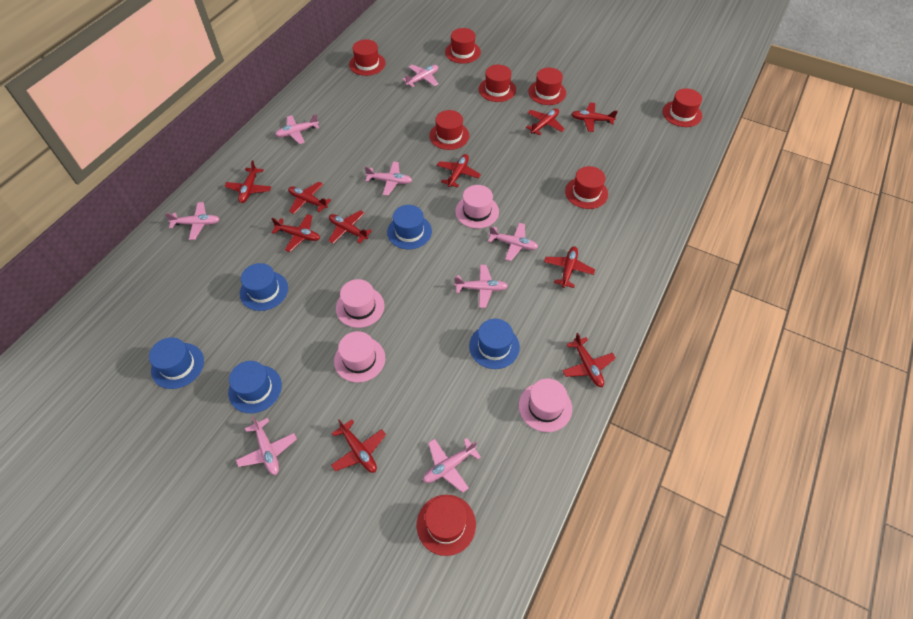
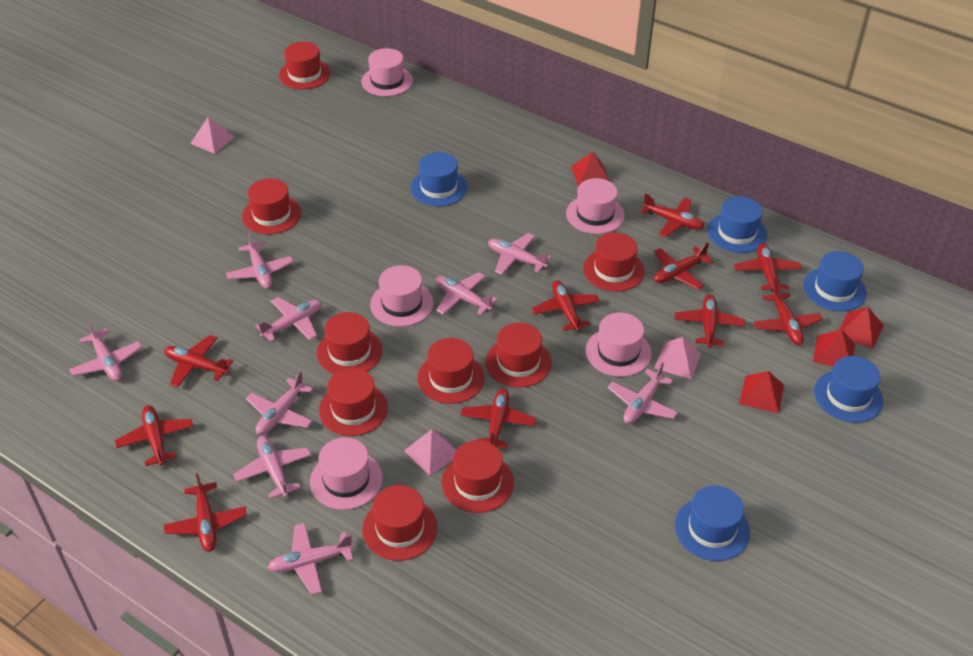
pink hat: 4 -> 5
pink plane: 8 -> 9
pink pyramid: 0 -> 3
red hat: 8 -> 9
red pyramid: 0 -> 4

